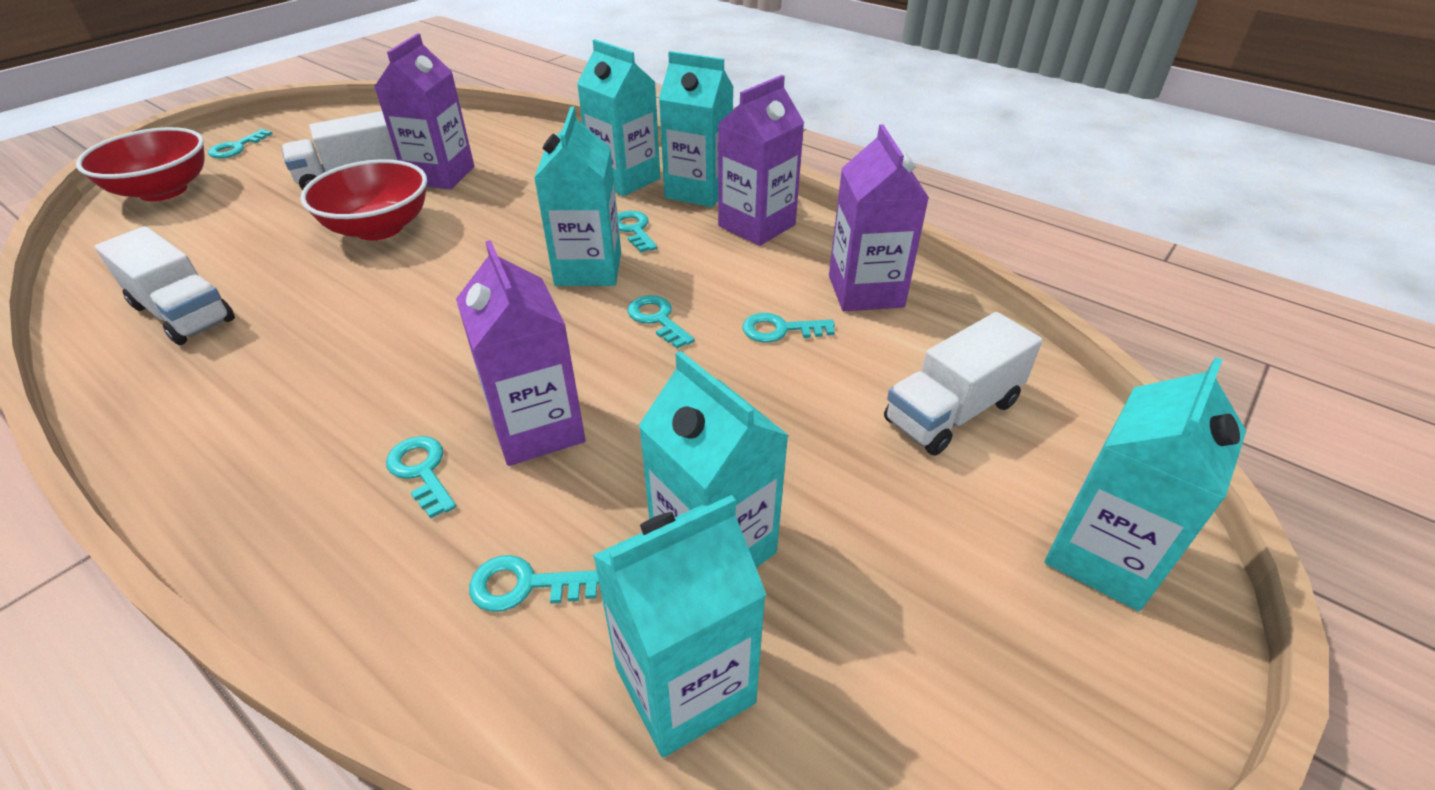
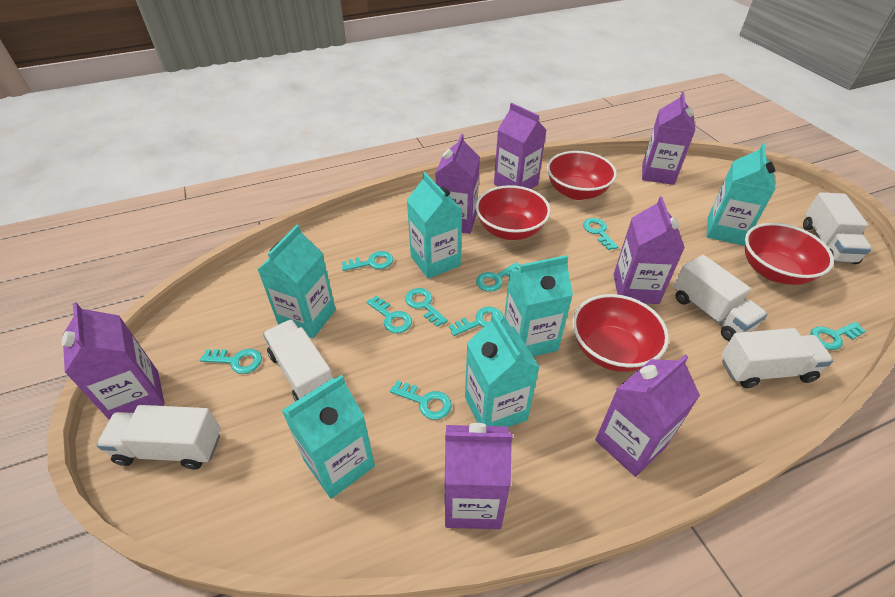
purple carton: 4 -> 7
red bowl: 2 -> 4
turquoise key: 6 -> 9
white truck: 3 -> 5

